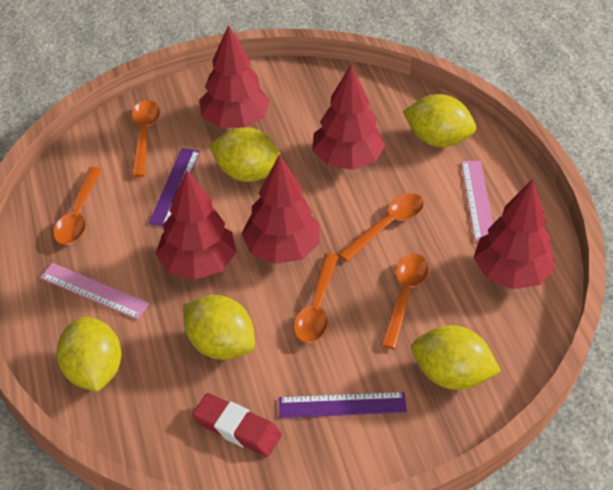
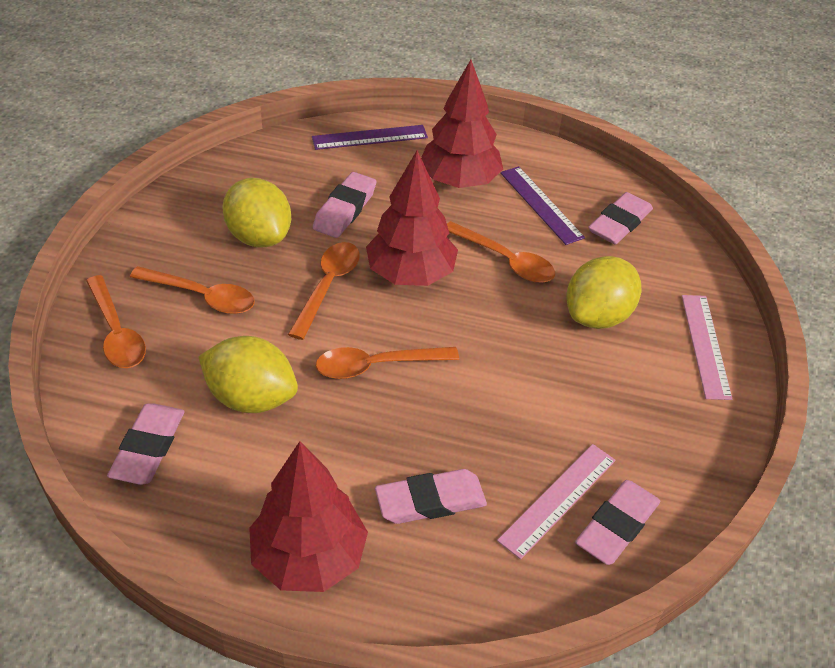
pink eraser: 0 -> 5
red eraser: 1 -> 0
red tree: 5 -> 3
yellow lemon: 5 -> 3

